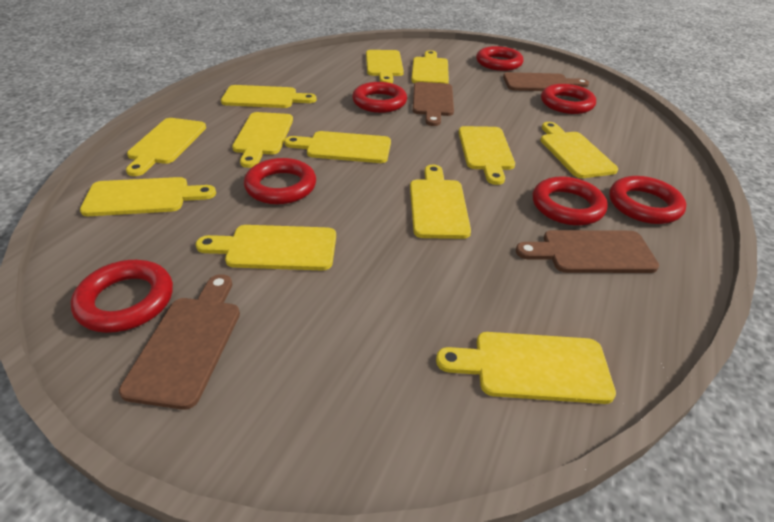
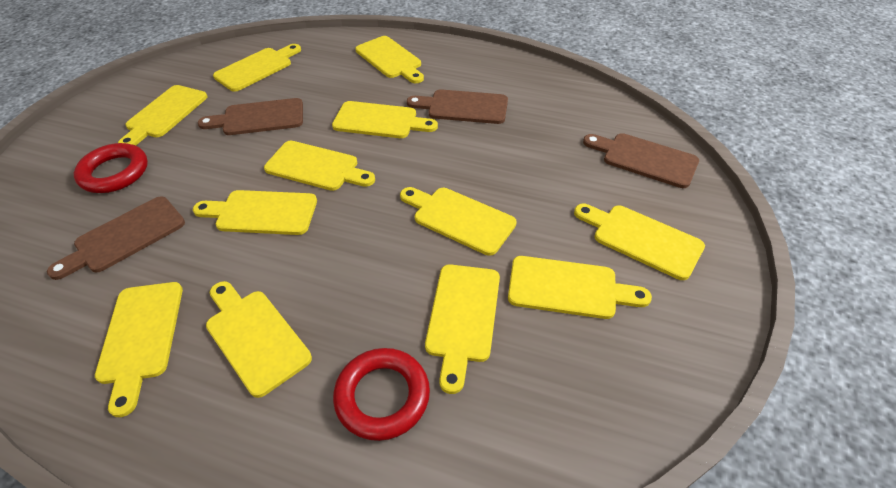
red ring: 7 -> 2

